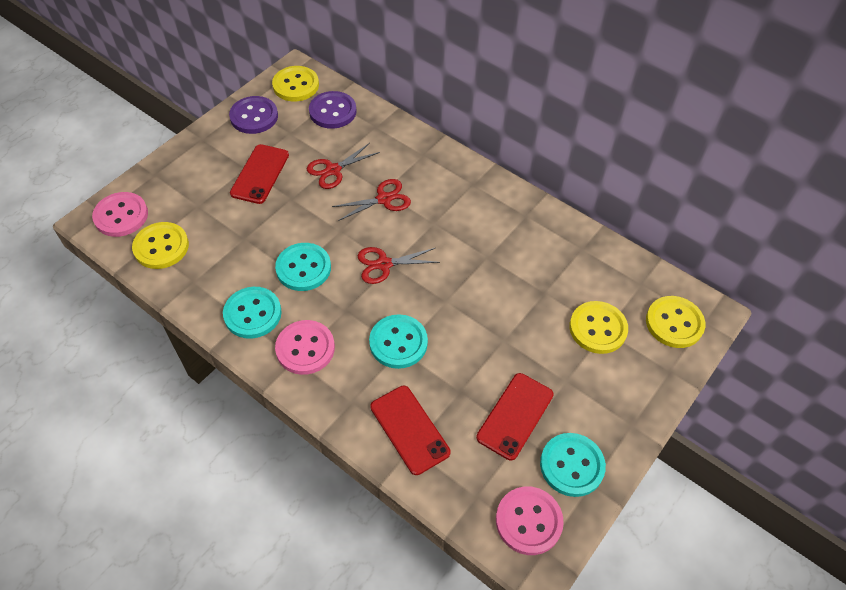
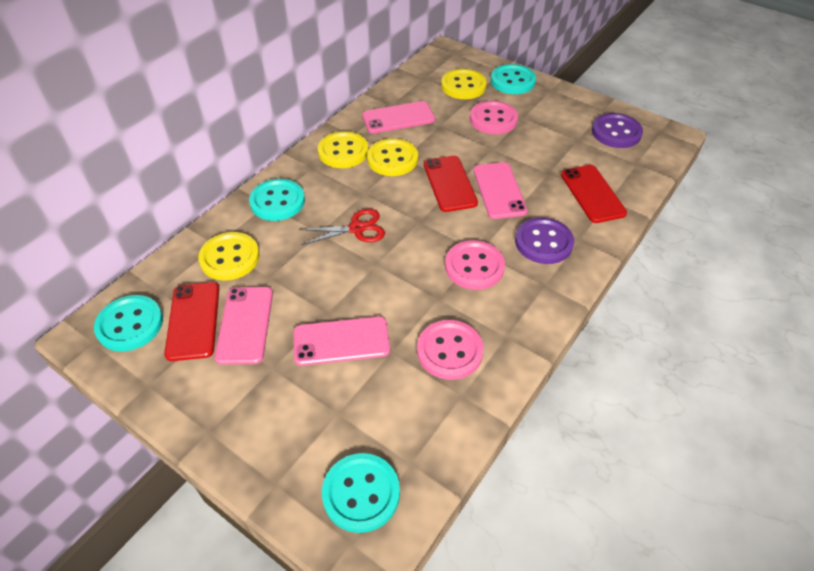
pink phone: 0 -> 4
red scissors: 3 -> 1

